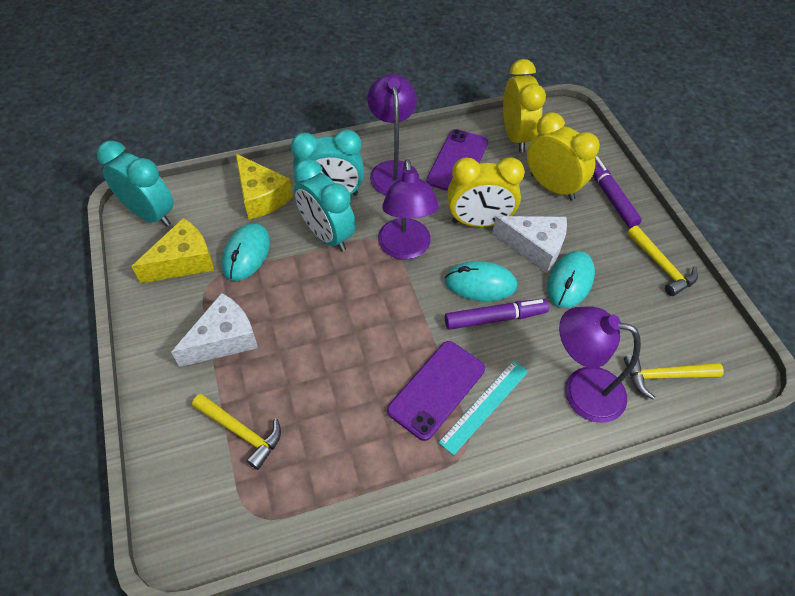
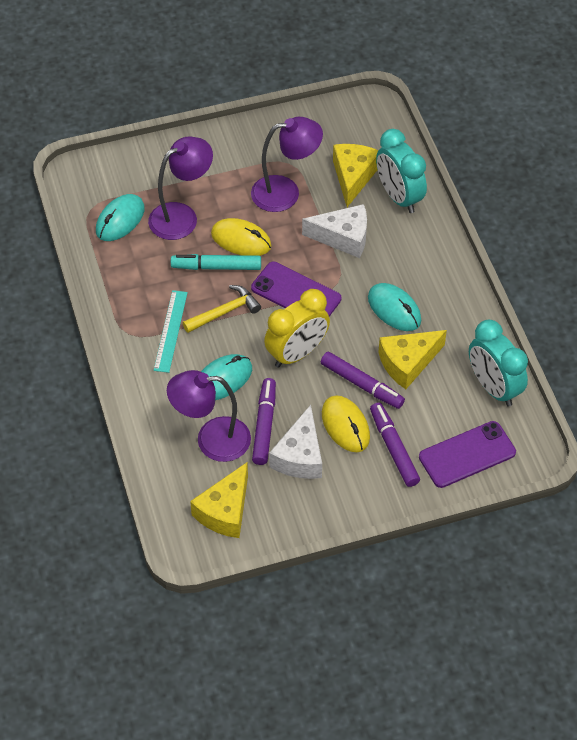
purple marker: 2 -> 3
turquoise clock: 3 -> 2
turquoise marker: 0 -> 1
yellow cheese: 2 -> 3
yellow clock: 3 -> 1
yellow hammer: 3 -> 1
yellow mouse: 0 -> 2

